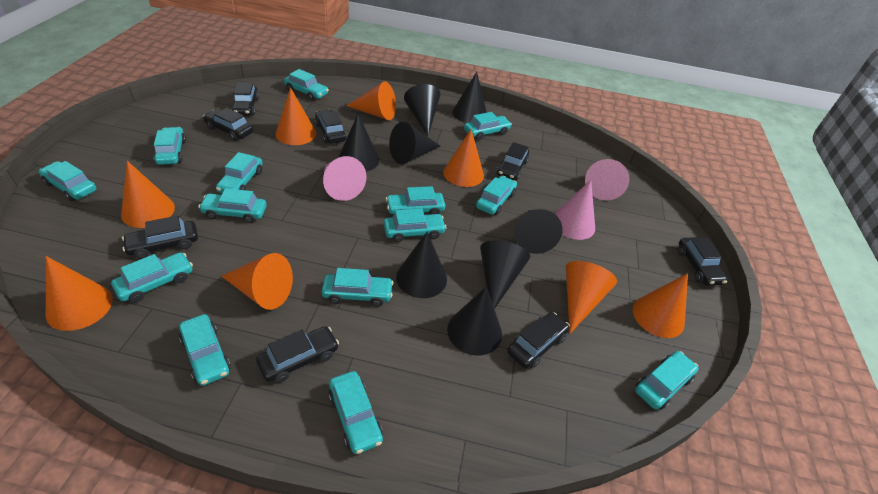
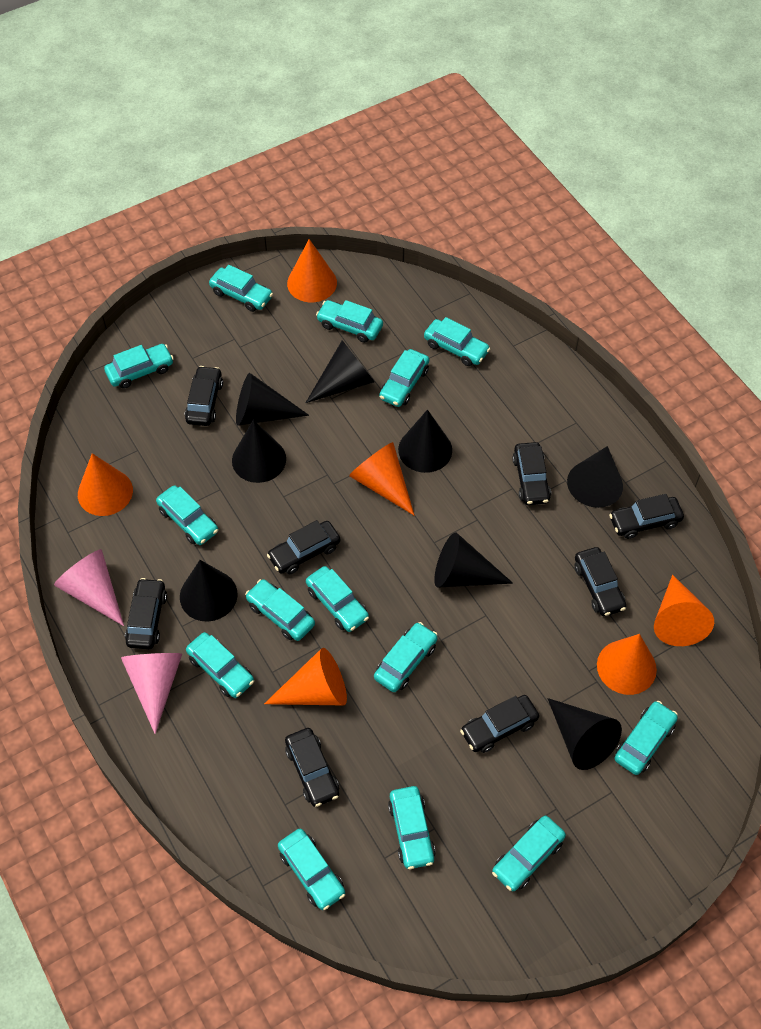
orange cone: 8 -> 6
pink cone: 3 -> 2

